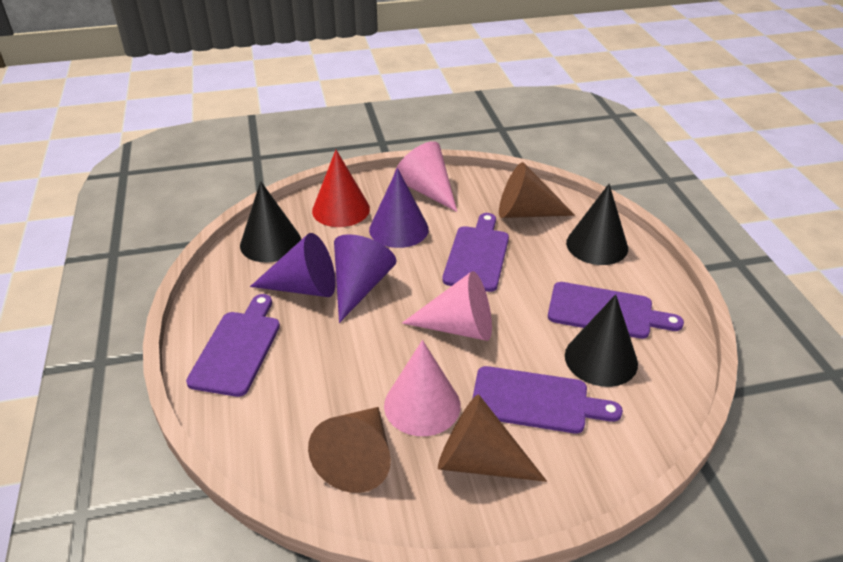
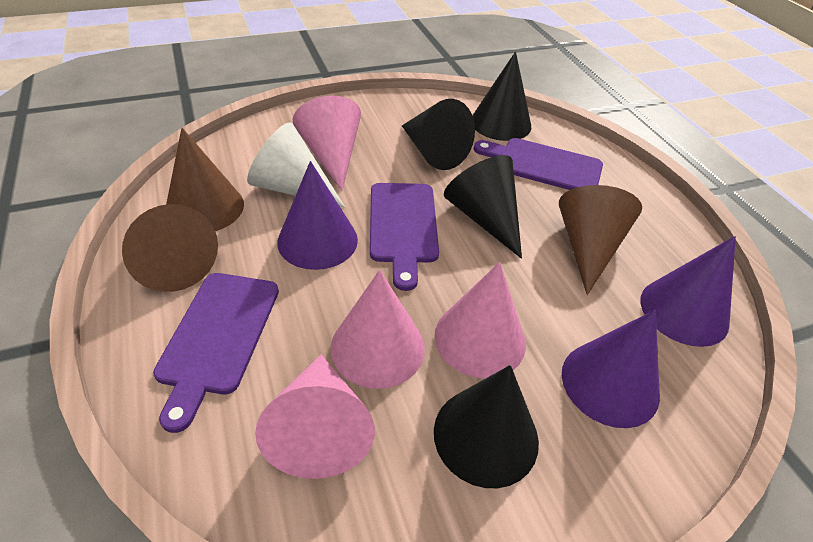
black cone: 3 -> 4
pink cone: 3 -> 4
purple cutting board: 4 -> 3
red cone: 1 -> 0
white cone: 0 -> 1

